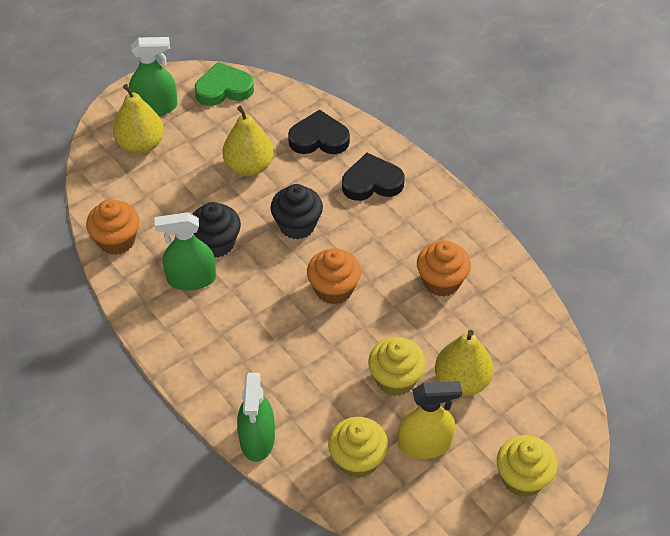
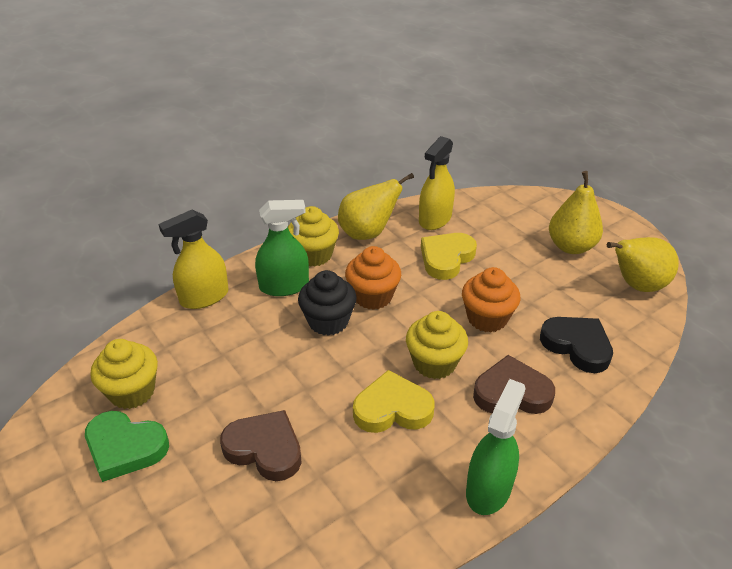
black cupcake: 2 -> 1
black heart: 2 -> 1
brown heart: 0 -> 2
green spray bottle: 3 -> 2
orange cupcake: 3 -> 2
yellow heart: 0 -> 2
yellow spray bottle: 1 -> 2

